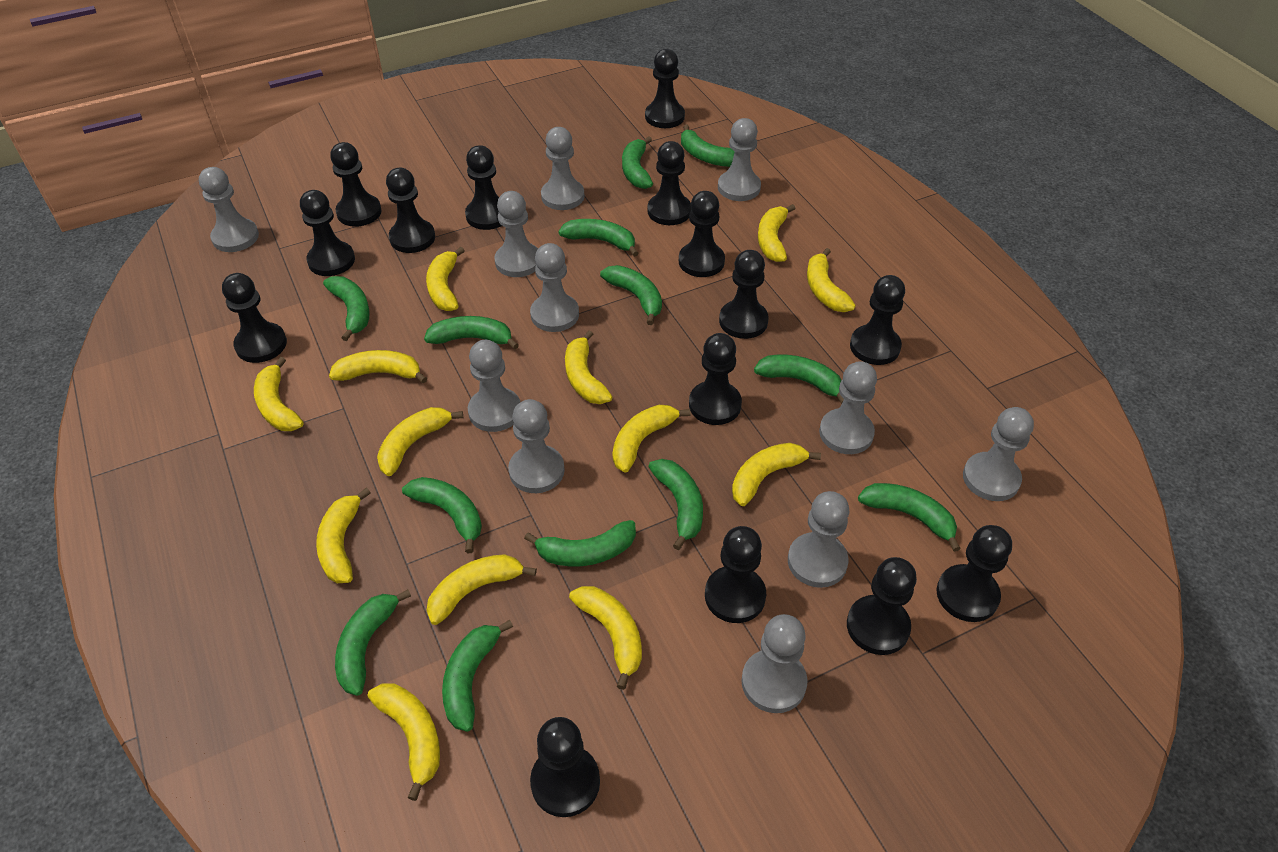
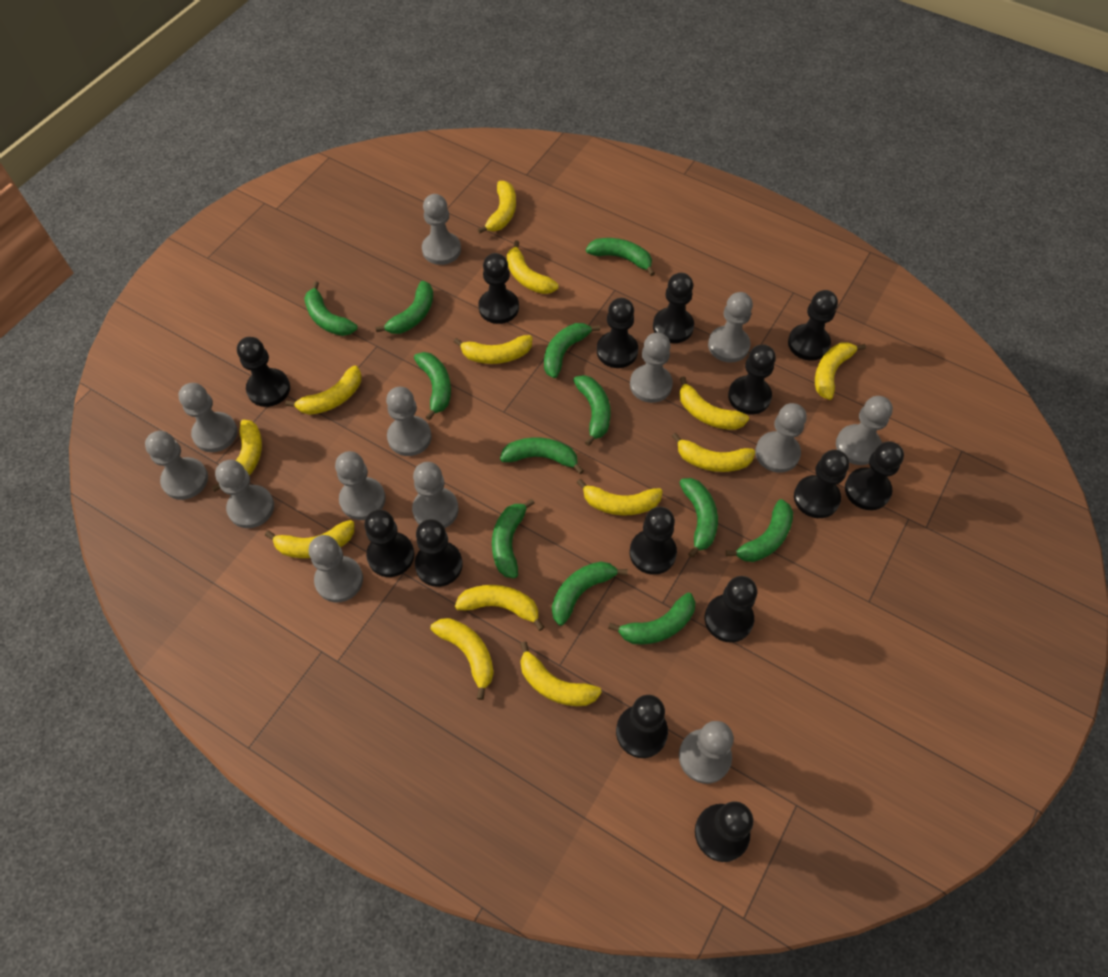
black pawn: 15 -> 14
green banana: 13 -> 12
grey pawn: 11 -> 13

